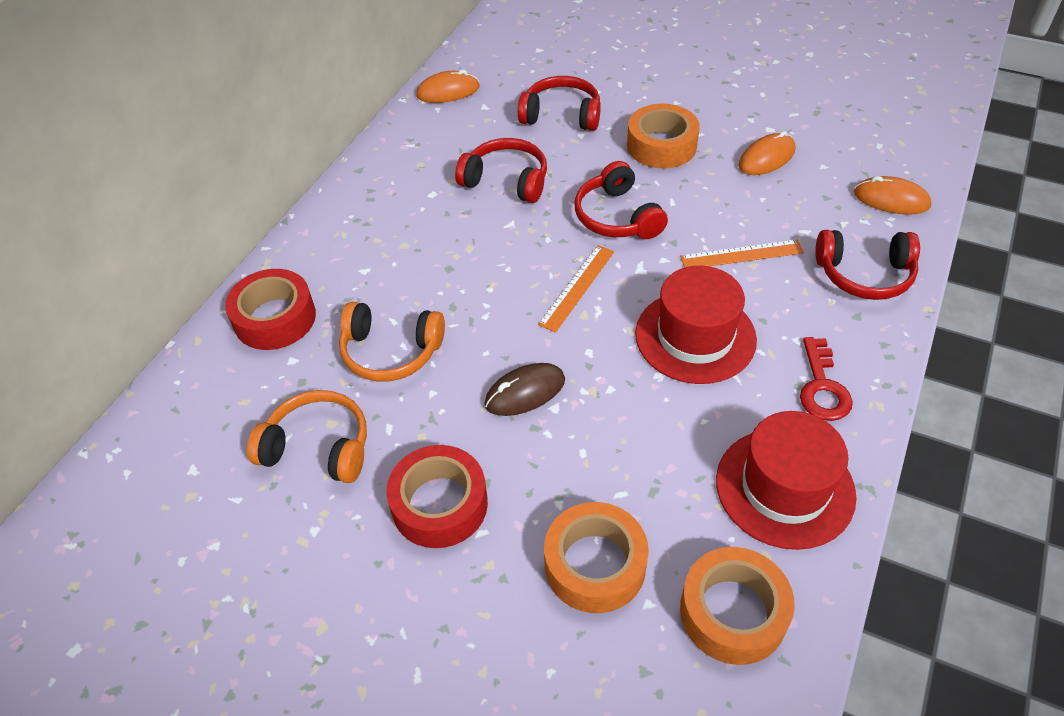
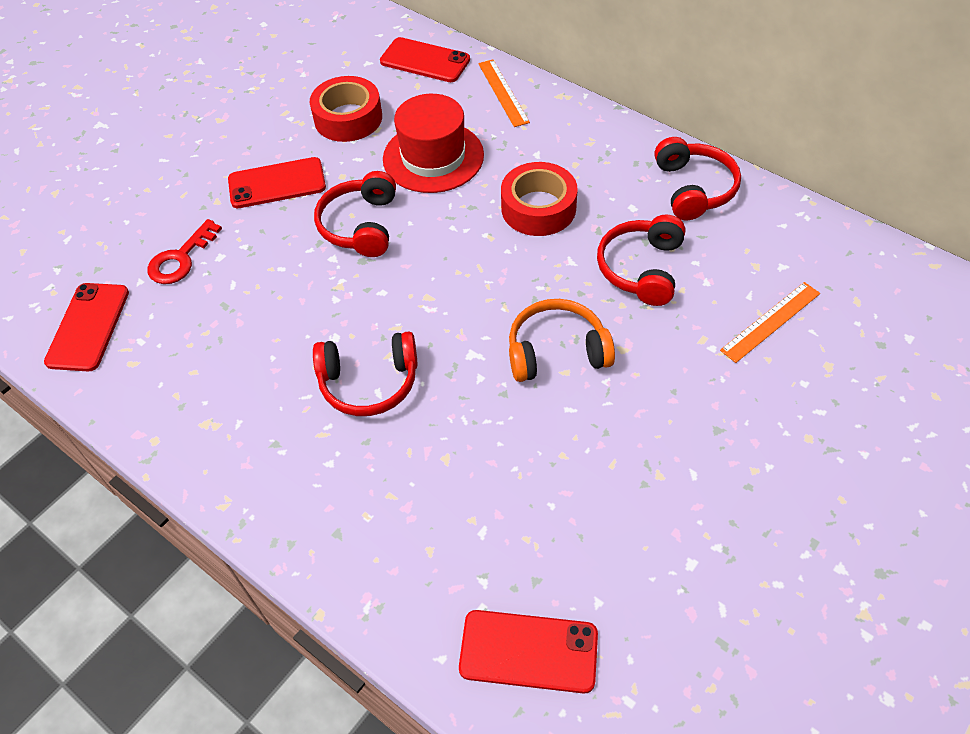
brown mouse: 1 -> 0
orange headphones: 2 -> 1
orange mouse: 3 -> 0
orange tape: 3 -> 0
red hat: 2 -> 1
red phone: 0 -> 4

